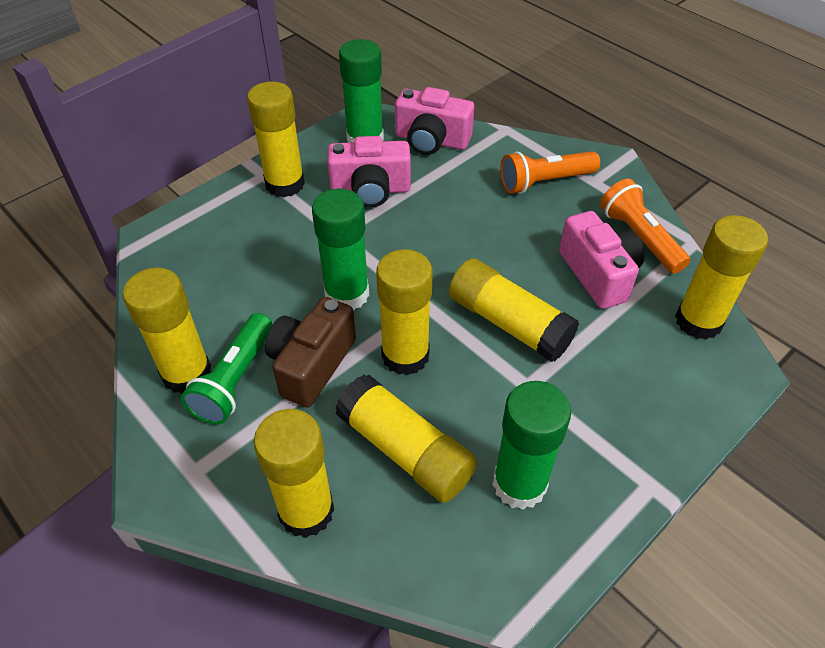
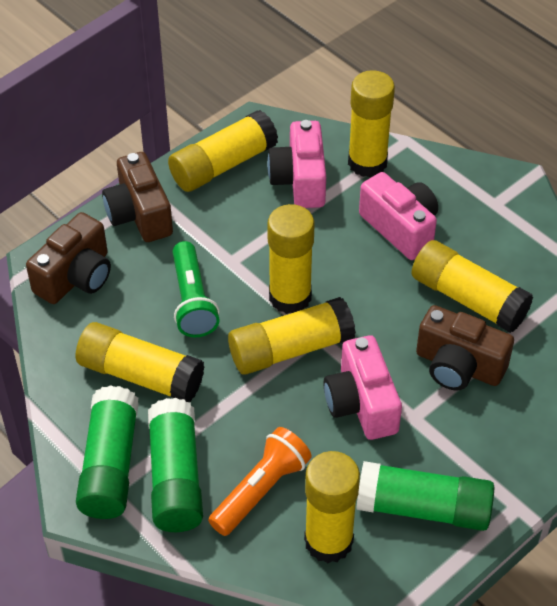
brown camera: 1 -> 3
orange flashlight: 2 -> 1

